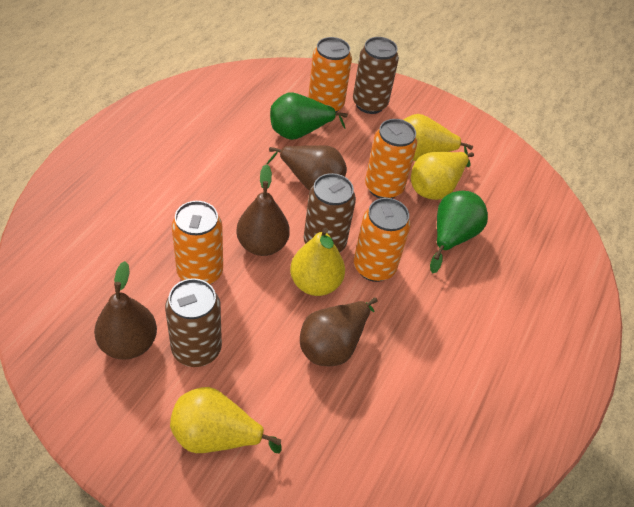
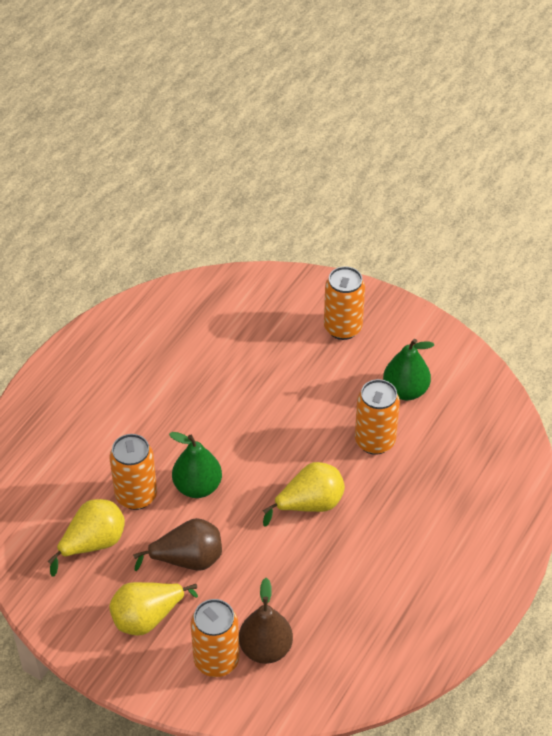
brown can: 3 -> 0
brown pear: 4 -> 2
yellow pear: 4 -> 3

